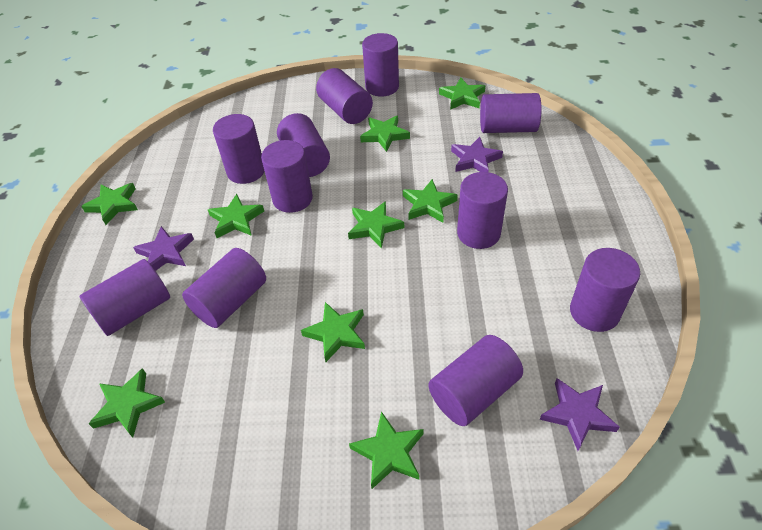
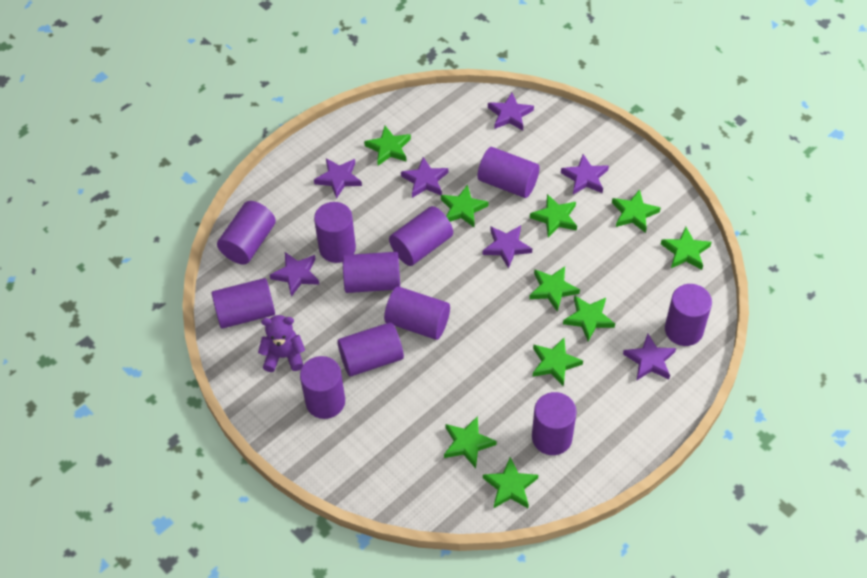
green star: 9 -> 10
purple star: 3 -> 7
purple teddy bear: 0 -> 1

